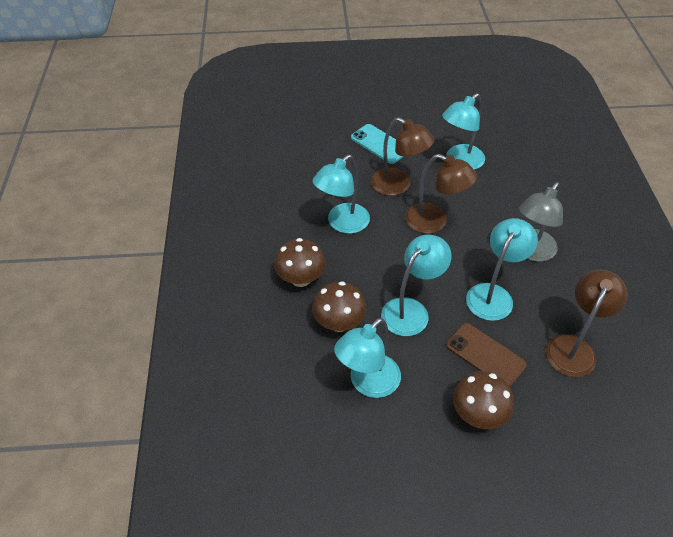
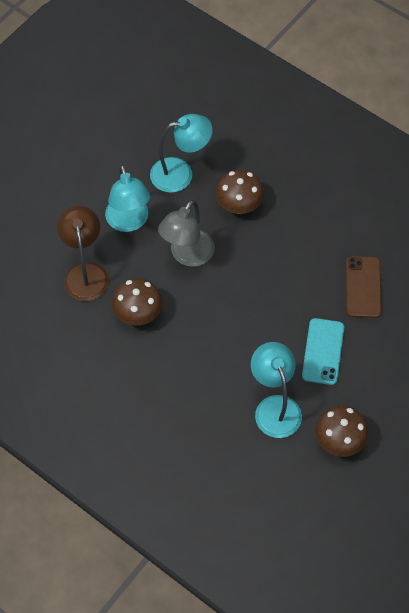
brown lamp: 3 -> 1
turquoise lamp: 5 -> 3

